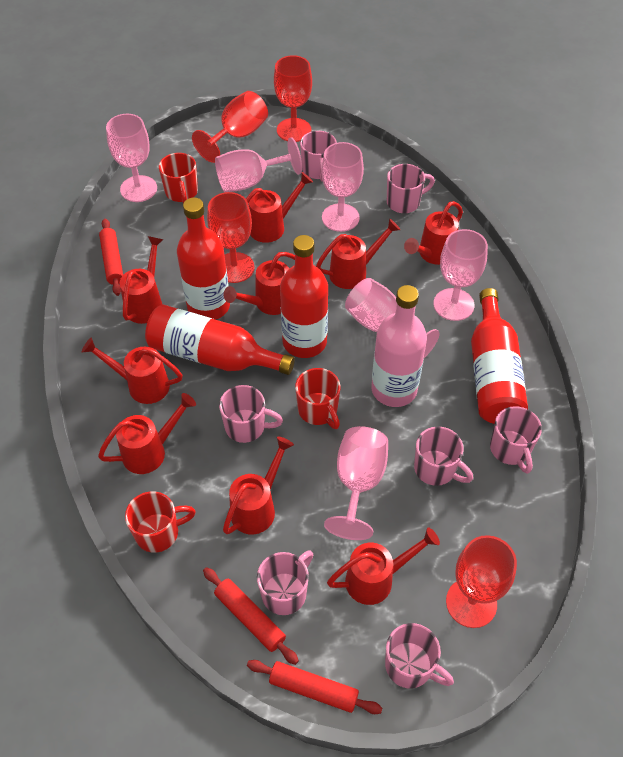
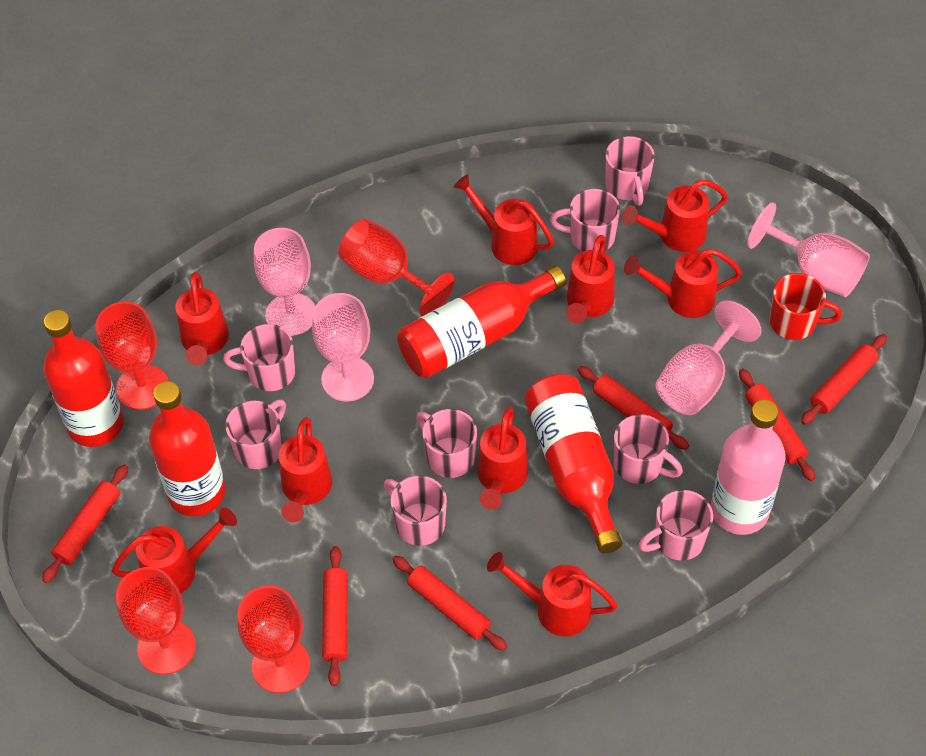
pink goblet: 6 -> 4
pink mug: 7 -> 8
red mug: 3 -> 1
red rolling pin: 3 -> 6

